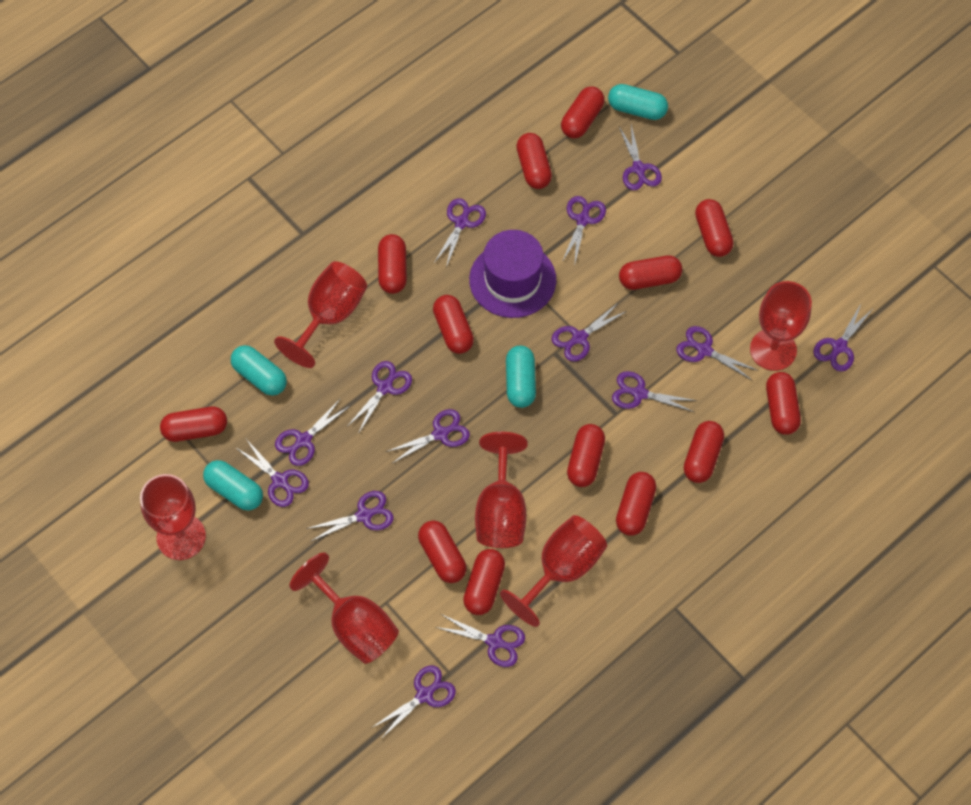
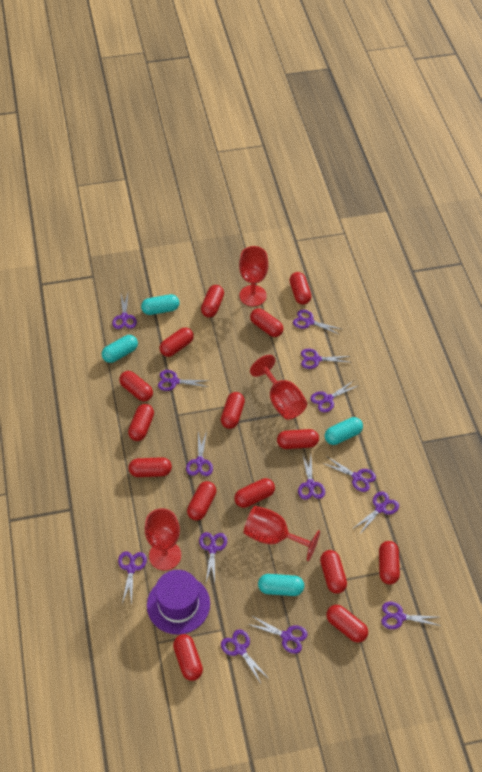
red capsule: 13 -> 15
red goblet: 6 -> 4

